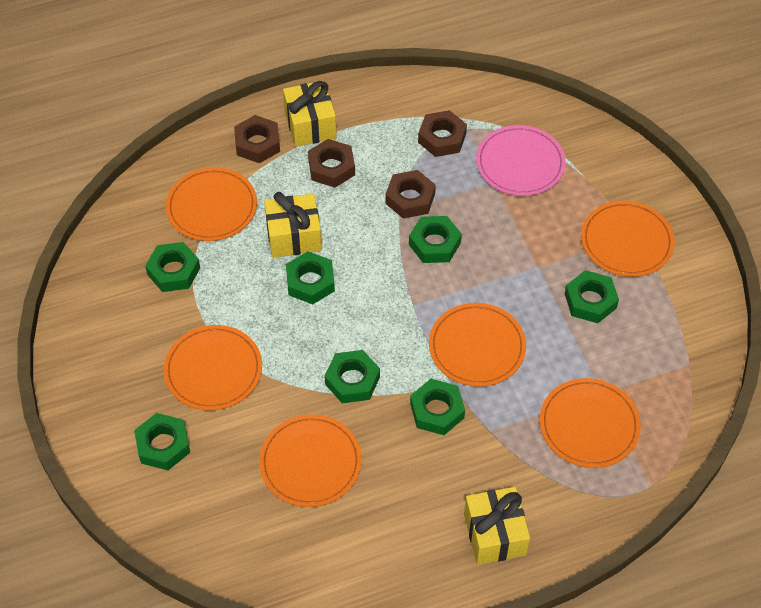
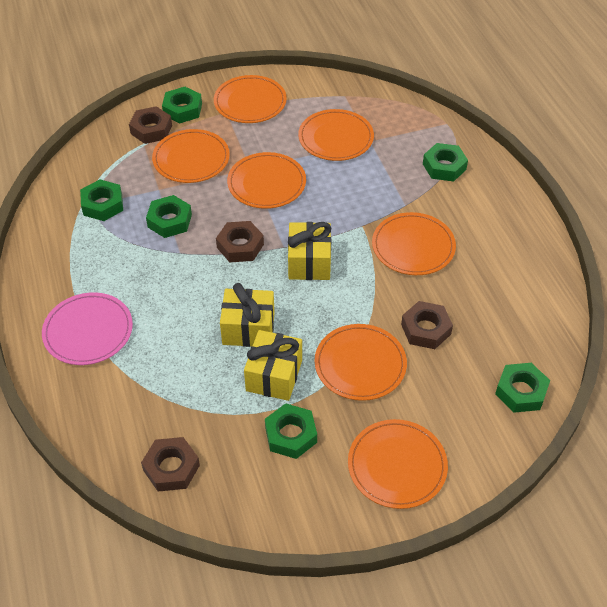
green nut: 7 -> 6
orange plate: 6 -> 7

